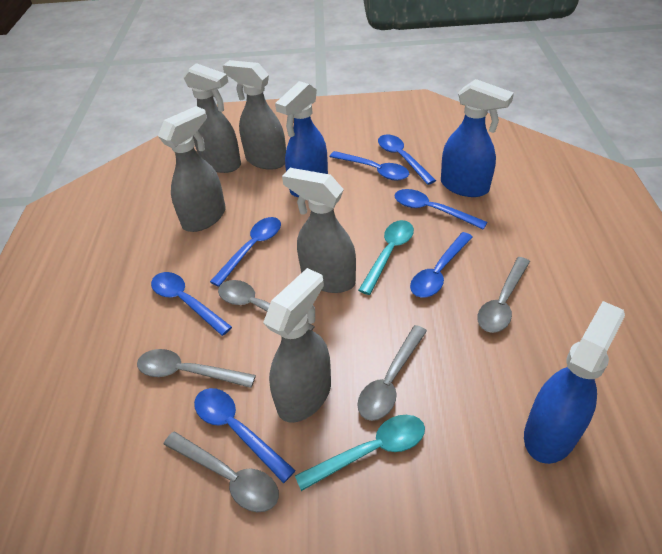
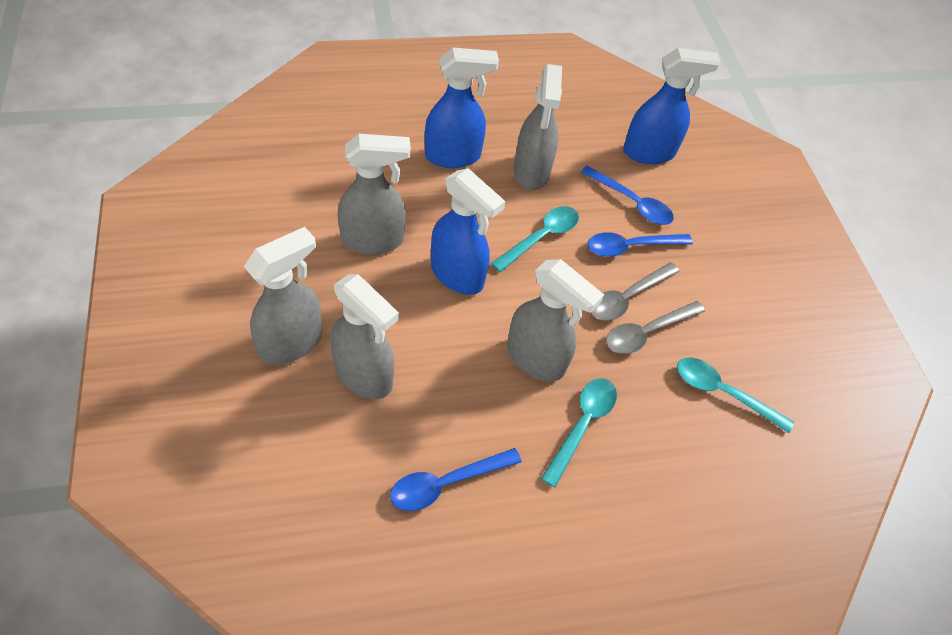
blue spoon: 7 -> 3
grey spoon: 5 -> 2
turquoise spoon: 2 -> 3

